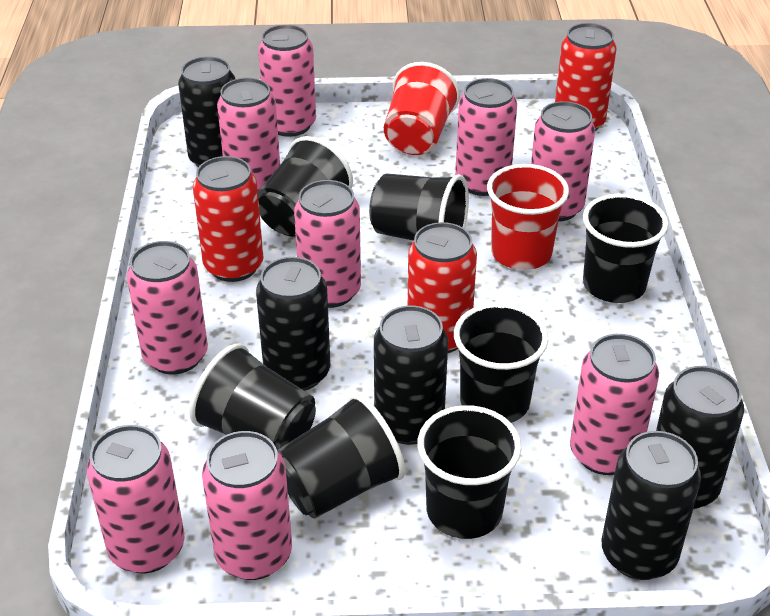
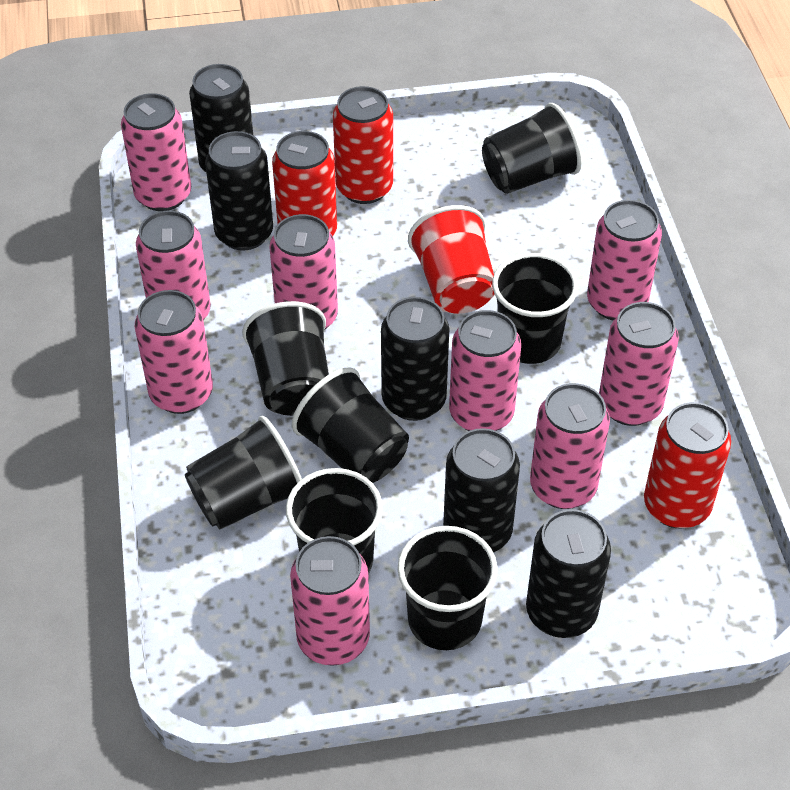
red cup: 2 -> 1

